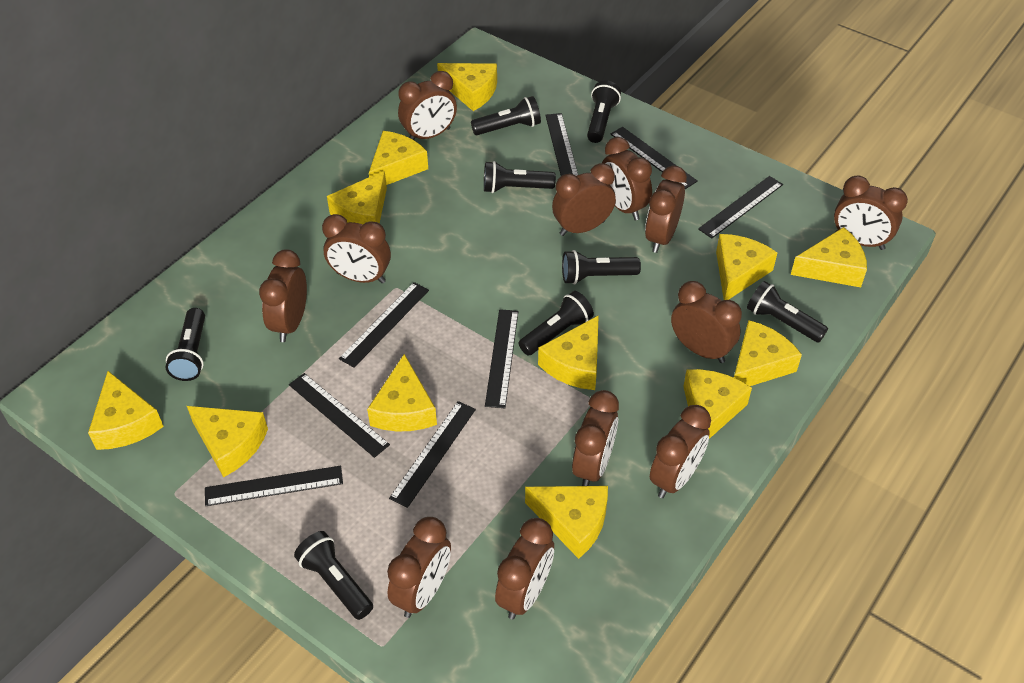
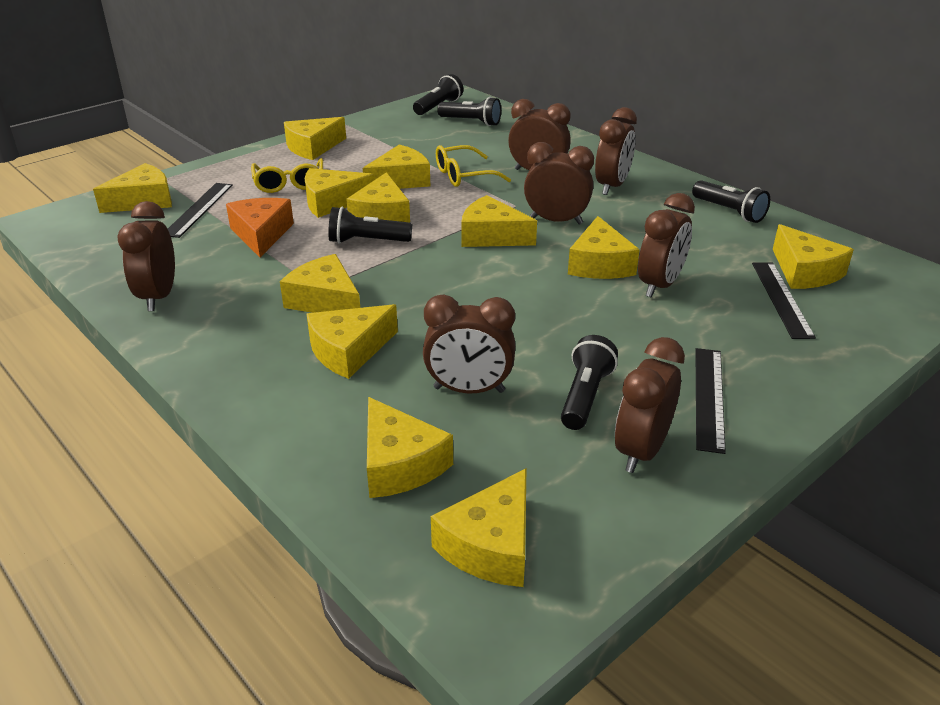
black flashlight: 8 -> 5
black ruler: 8 -> 3
brown clock: 12 -> 7
orange cheese: 0 -> 1
yellow glasses: 0 -> 2

